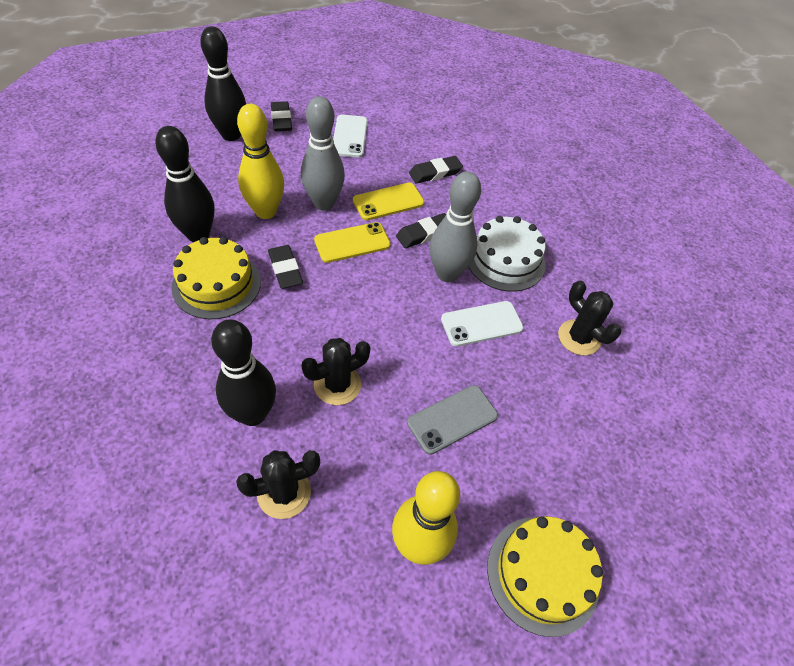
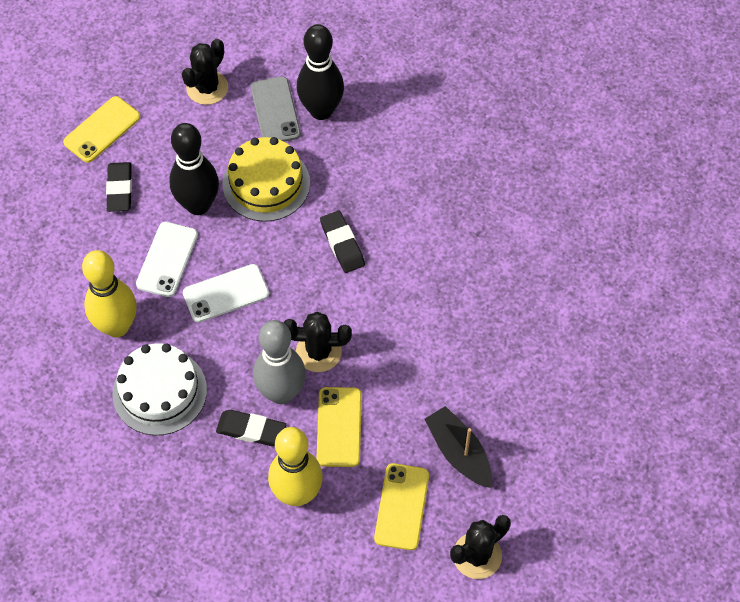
black boat: 0 -> 1
black bowling pin: 3 -> 2
black eraser: 4 -> 3
grey bowling pin: 2 -> 1
yellow cake: 2 -> 1
yellow phone: 2 -> 3

